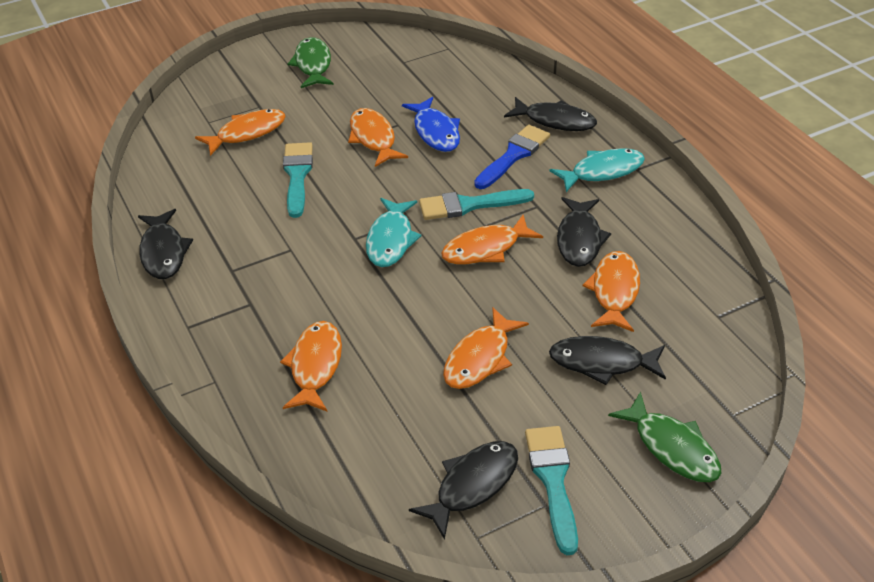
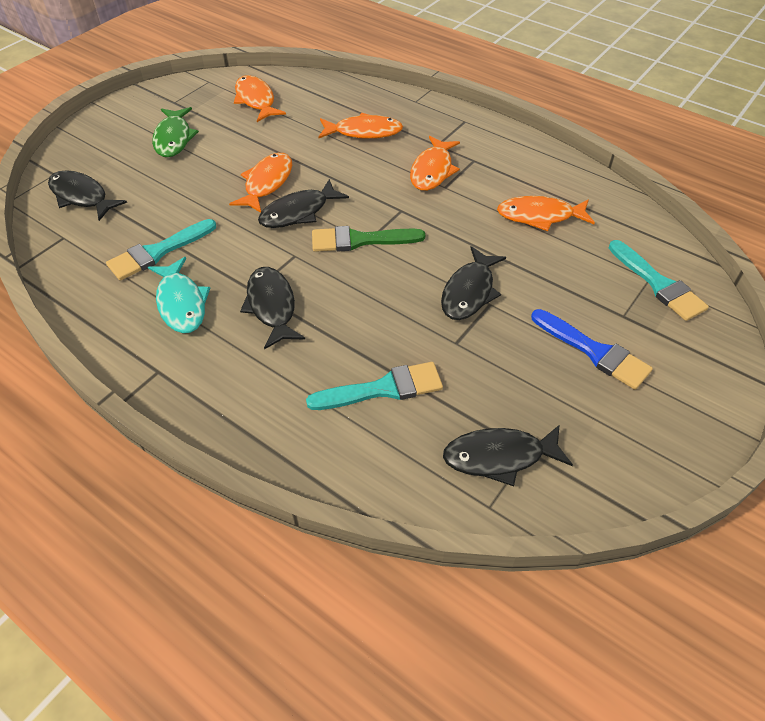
blue fish: 1 -> 0
green brush: 0 -> 1
green fish: 2 -> 1
orange fish: 6 -> 5
turquoise fish: 2 -> 1

